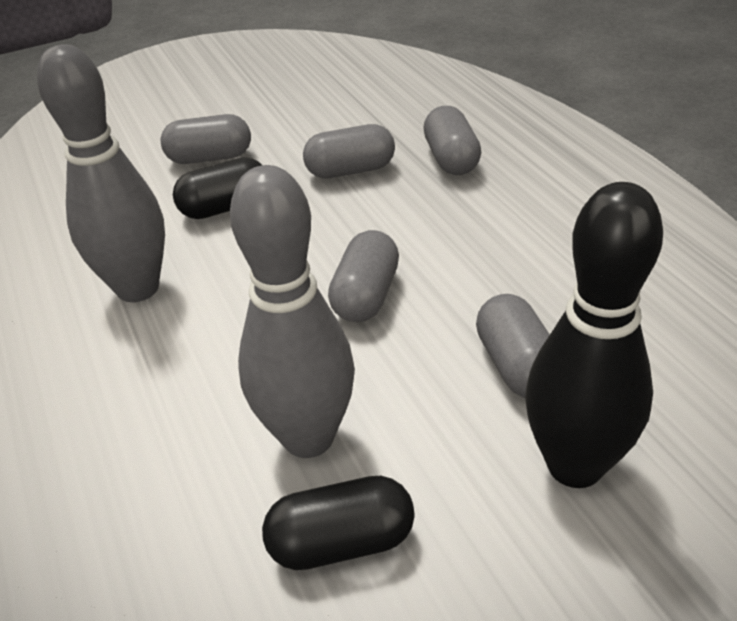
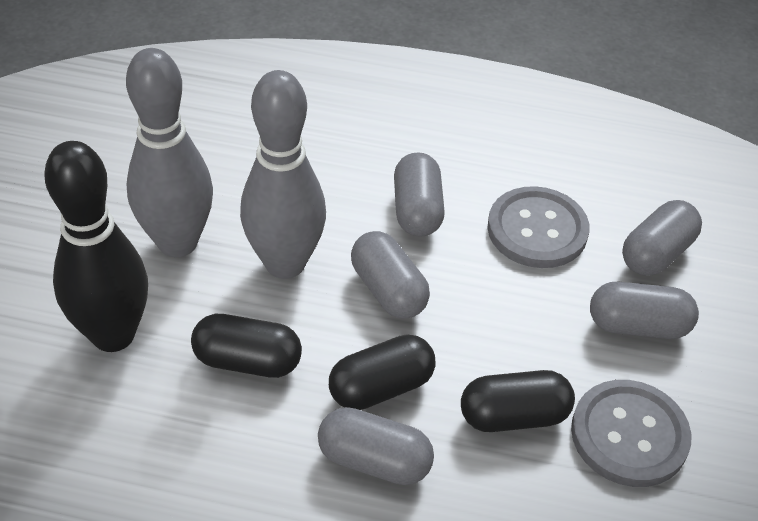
black capsule: 2 -> 3
grey button: 0 -> 2

